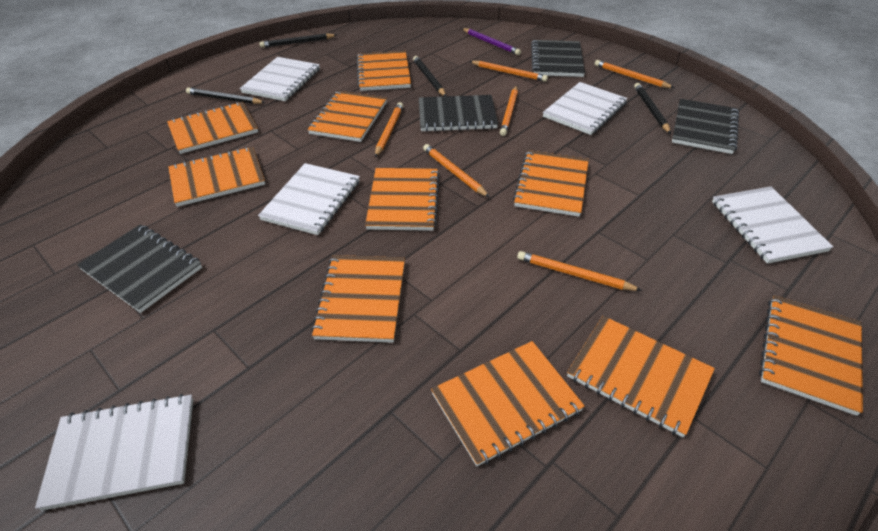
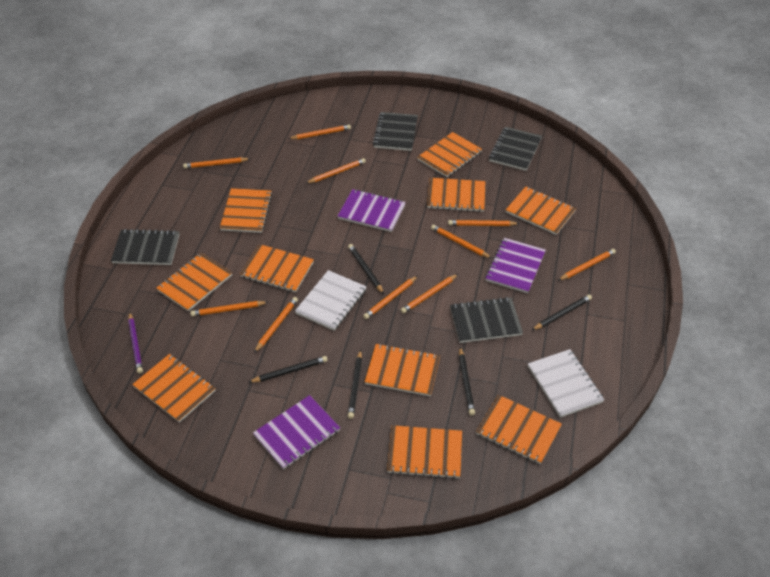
black pencil: 4 -> 5
orange pencil: 6 -> 10
purple notebook: 0 -> 3
white notebook: 5 -> 2

